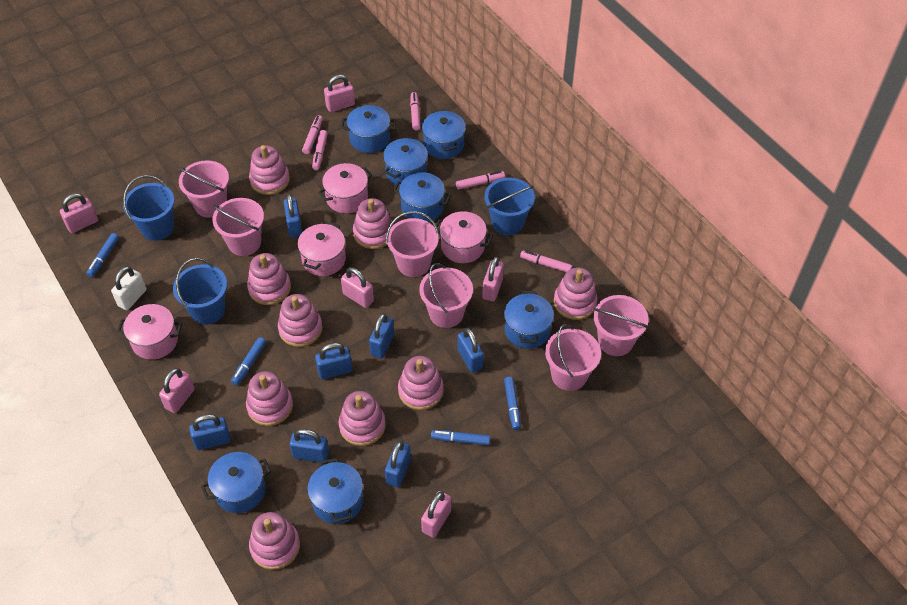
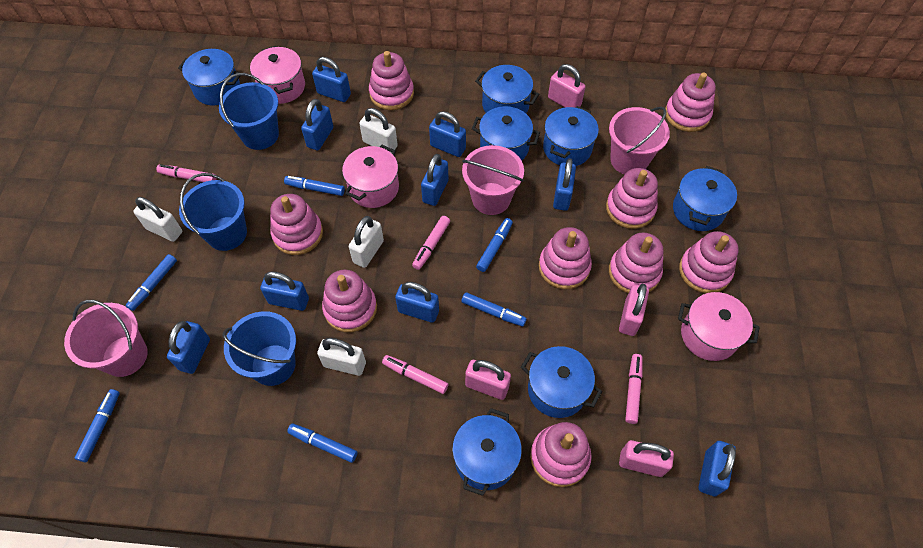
blue marker: 4 -> 6
blue padlock: 7 -> 9
pink bucket: 6 -> 3
pink marker: 5 -> 4
pink padlock: 6 -> 4
pink pot: 4 -> 3
white padlock: 1 -> 4

